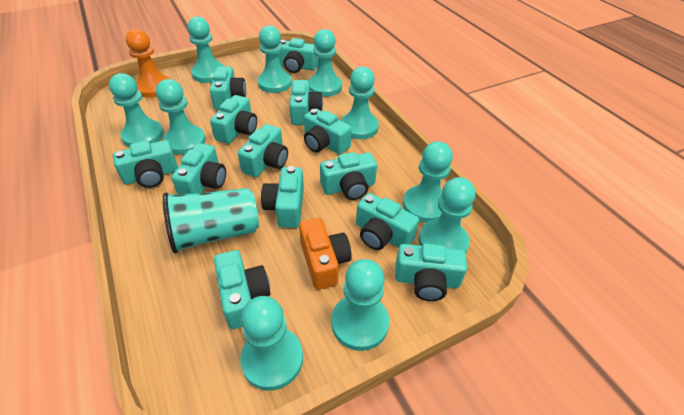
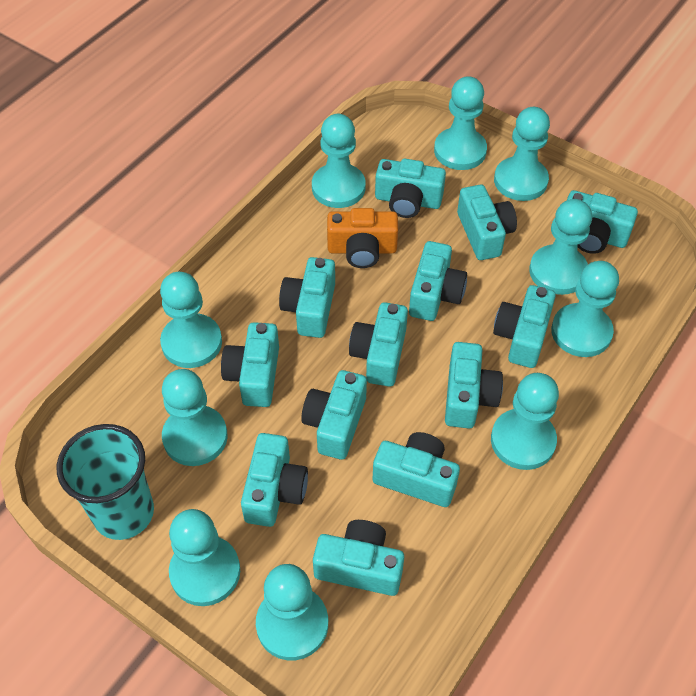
orange pawn: 1 -> 0

